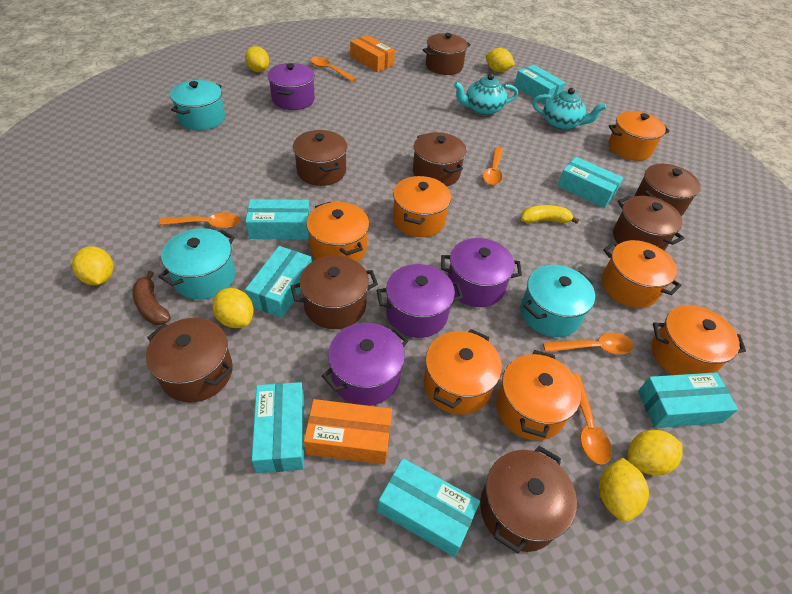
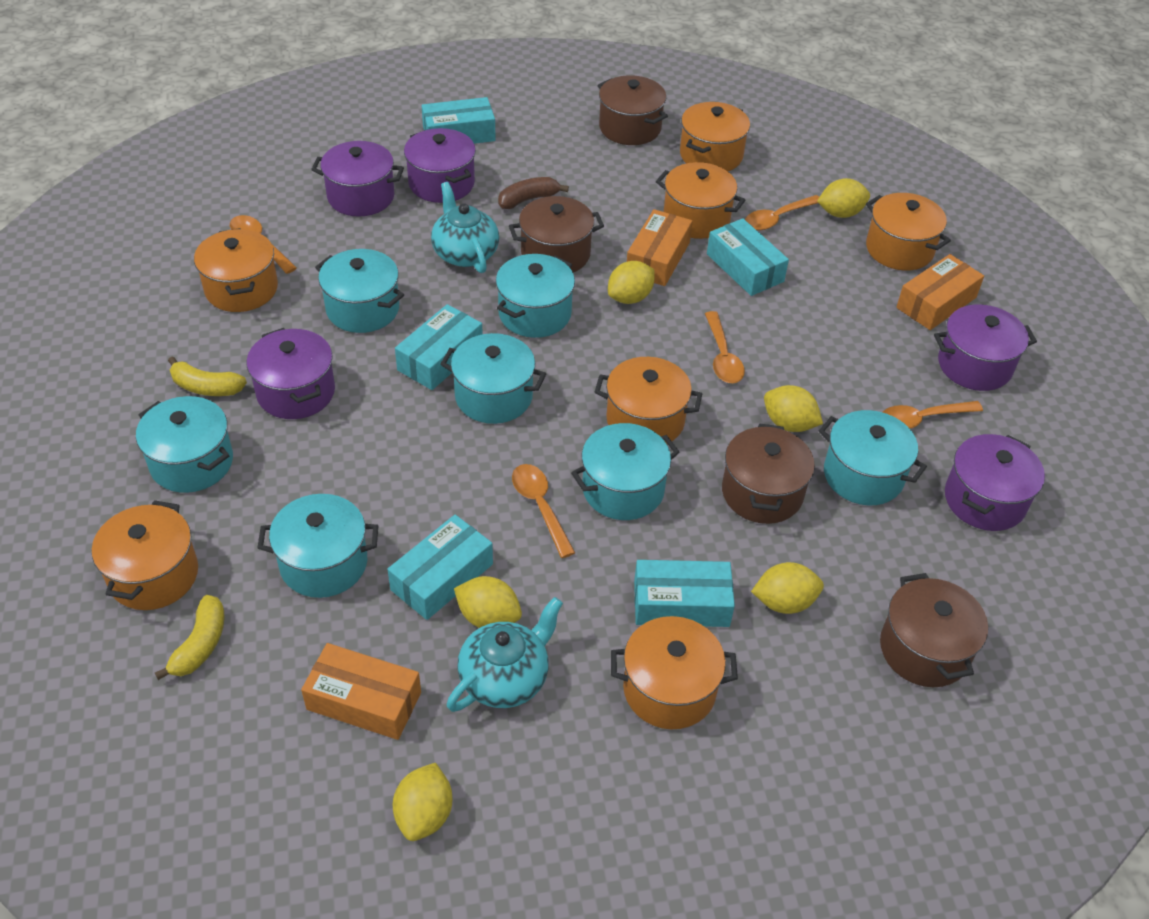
brown pot: 8 -> 4
orange box: 2 -> 3
purple pot: 4 -> 5
turquoise box: 7 -> 5
turquoise pot: 3 -> 7
yellow banana: 1 -> 2

